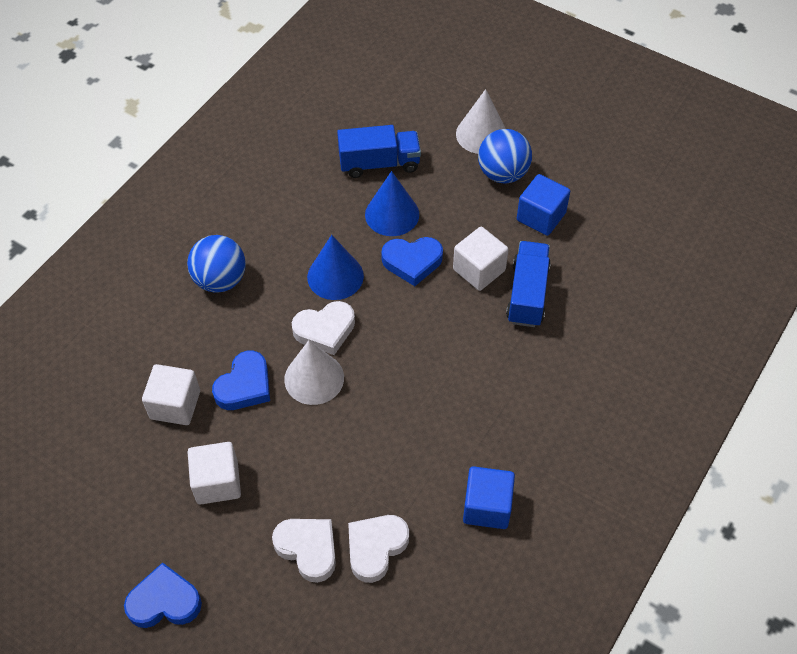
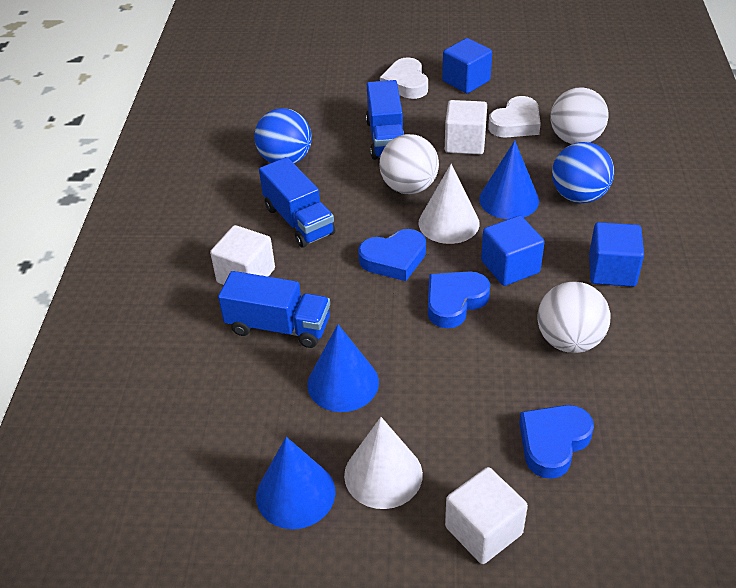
blue cone: 2 -> 3
blue cube: 2 -> 3
blue truck: 2 -> 3
white ball: 0 -> 3
white heart: 3 -> 2

